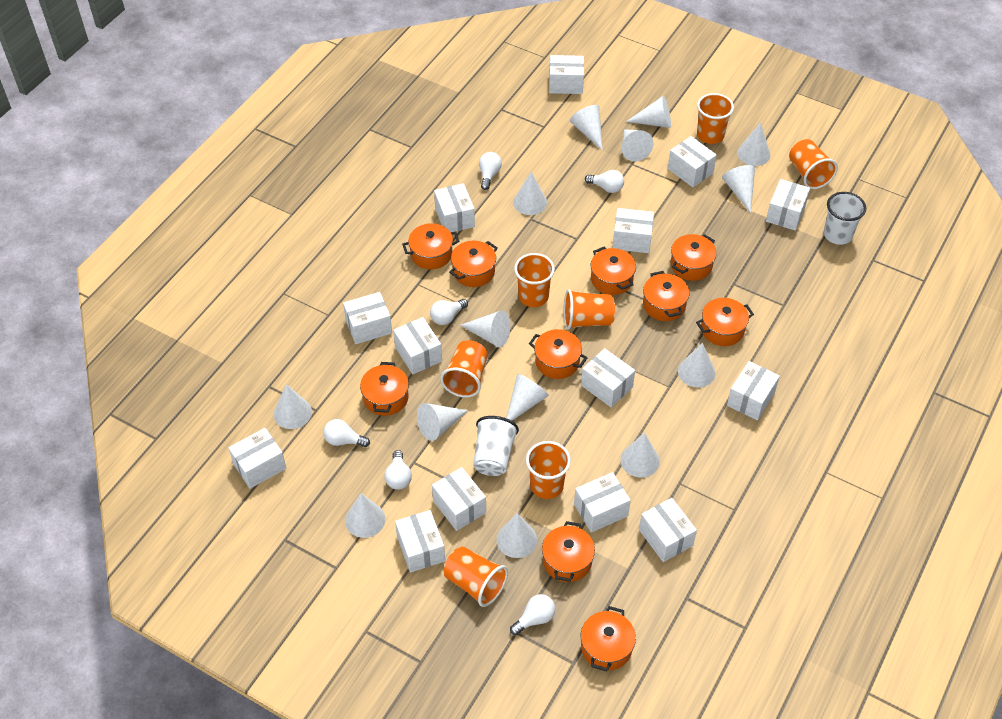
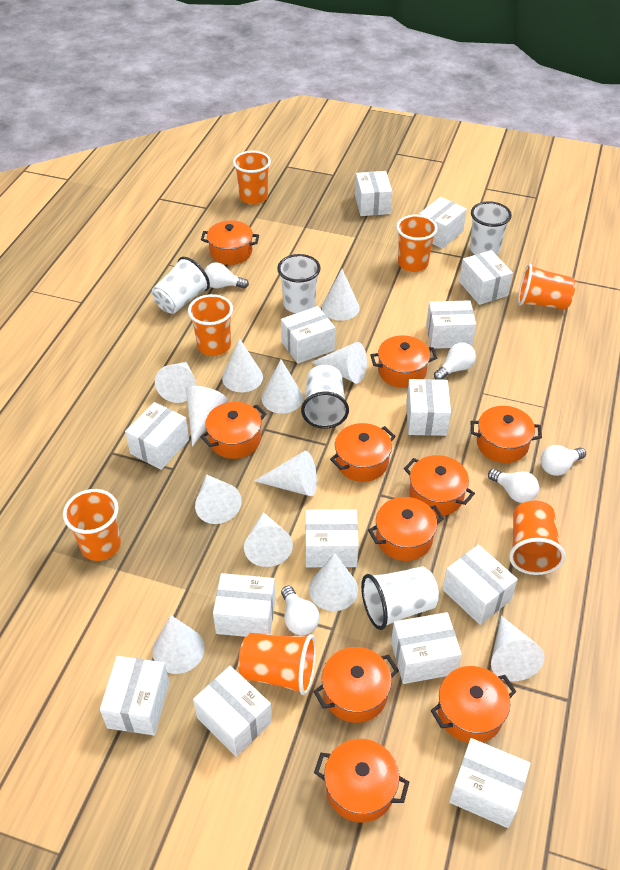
white cone: 14 -> 12
white cup: 2 -> 5
white light bulb: 6 -> 5

